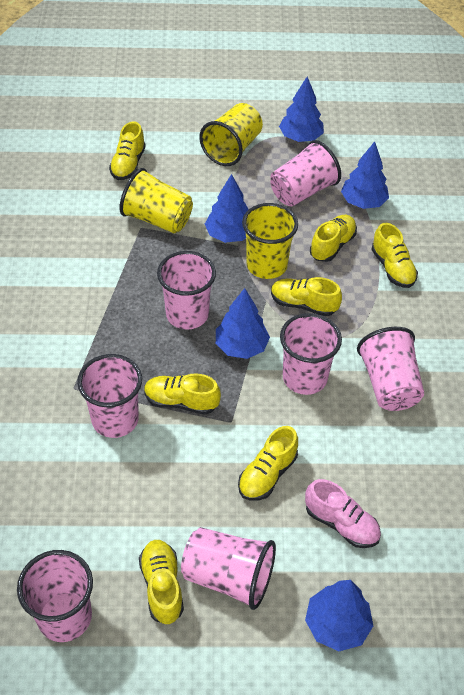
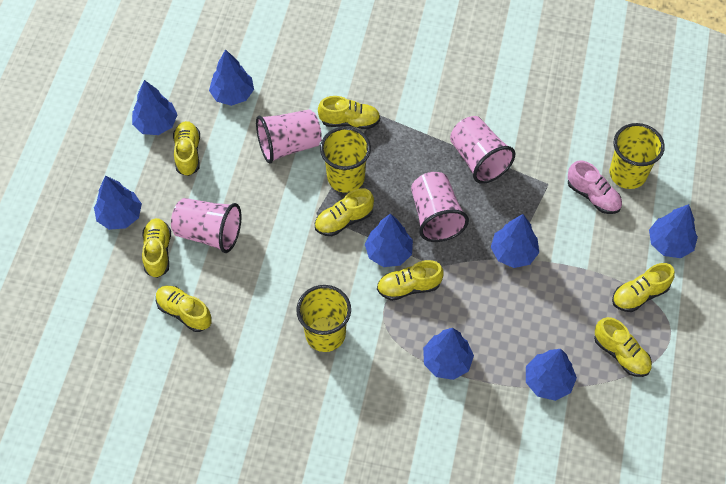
blue tree: 5 -> 8
pink cup: 7 -> 4
yellow shoe: 7 -> 8

